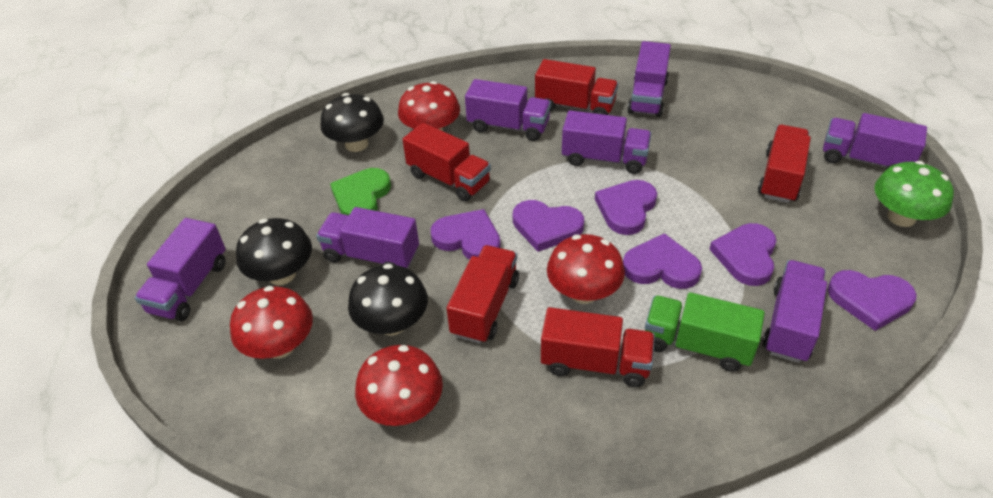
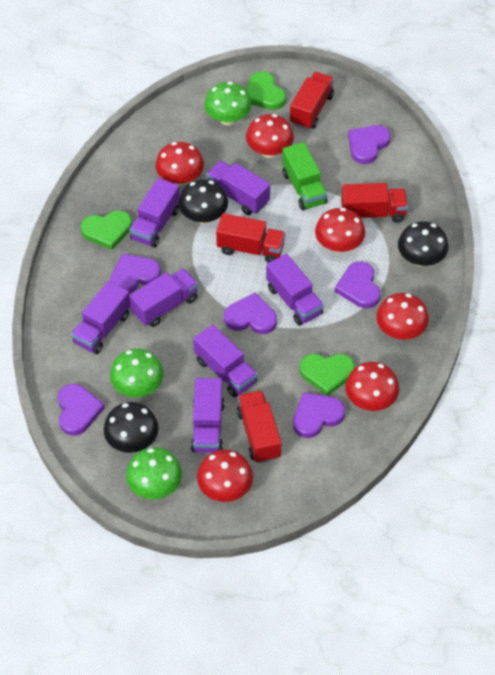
green heart: 1 -> 3
green mushroom: 1 -> 3
red mushroom: 4 -> 6
red truck: 5 -> 4

